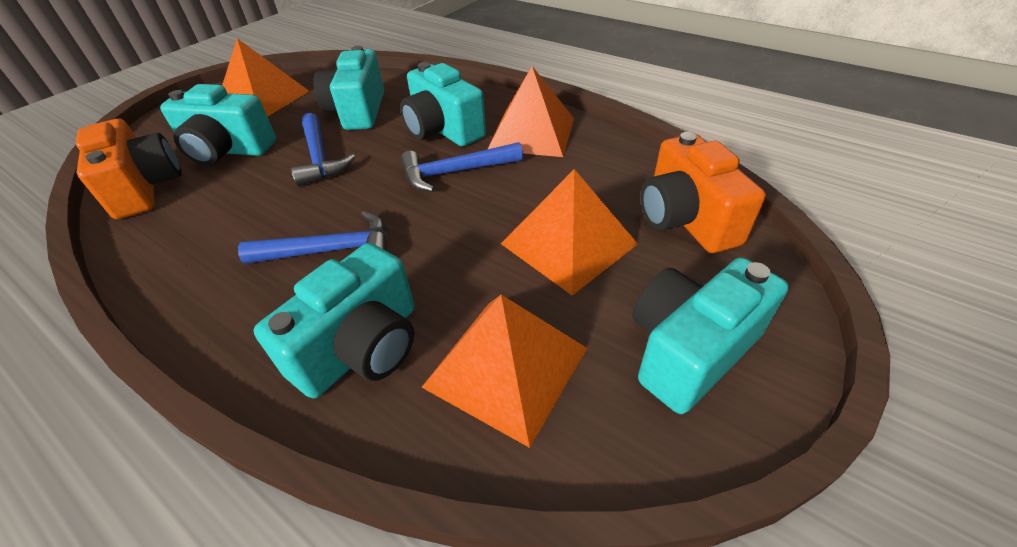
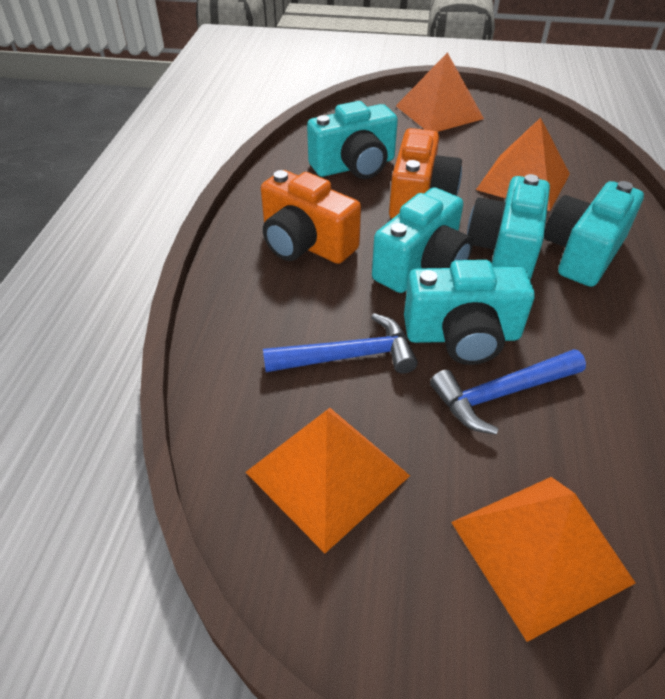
blue hammer: 3 -> 2

